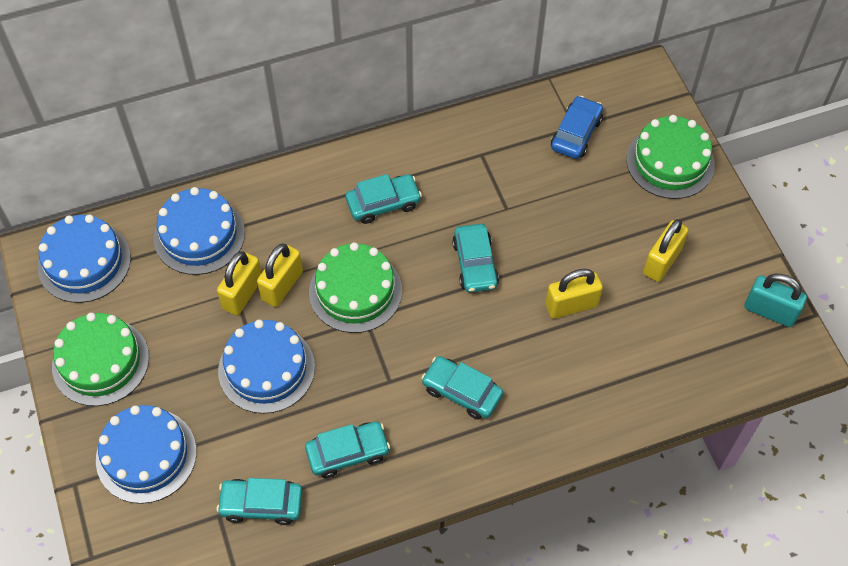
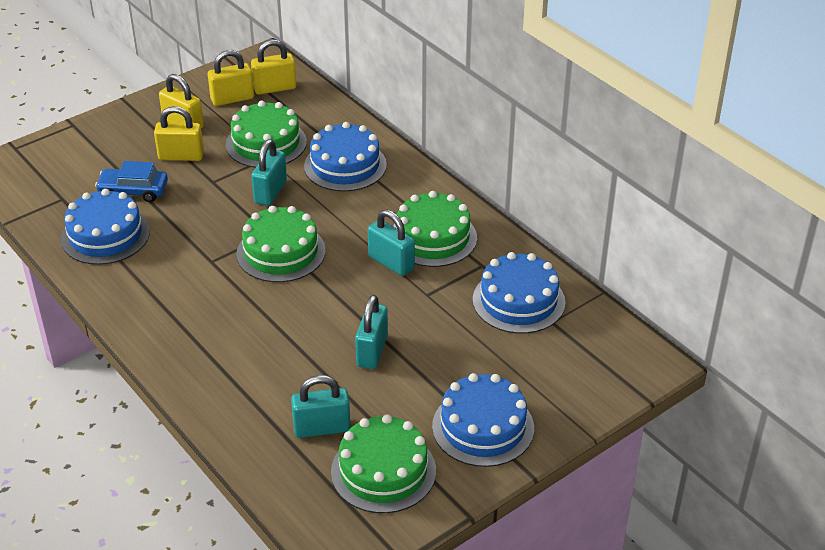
green cake: 3 -> 4
turquoise car: 5 -> 0
turquoise padlock: 1 -> 4

